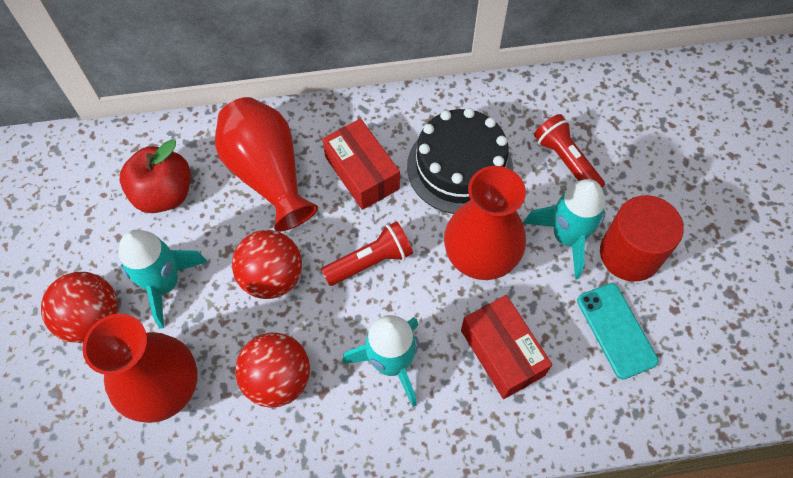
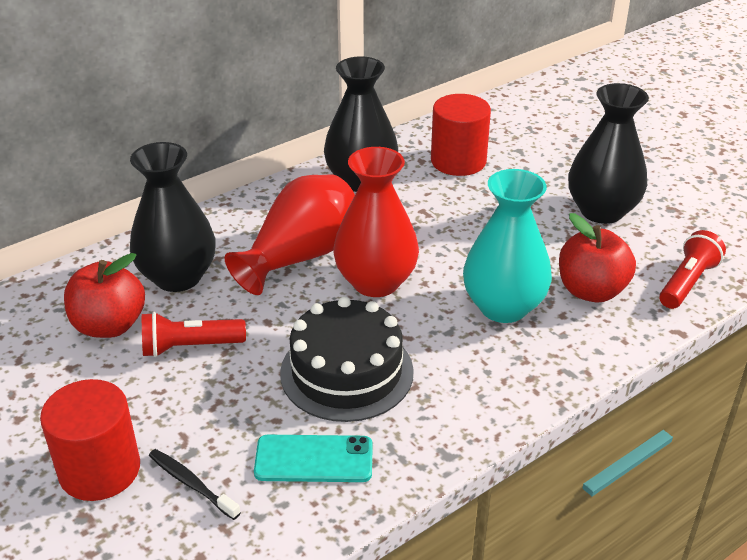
black toothbrush: 0 -> 1
black vase: 0 -> 3
red apple: 1 -> 2
red ball: 3 -> 0
red box: 2 -> 0
red cylinder: 1 -> 2
red vase: 3 -> 2
turquoise rocket: 3 -> 0
turquoise vase: 0 -> 1

